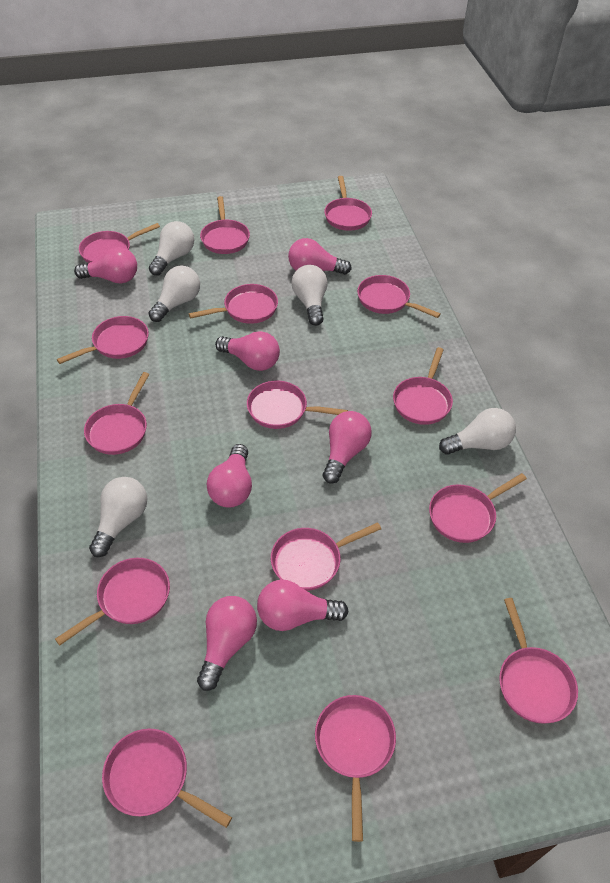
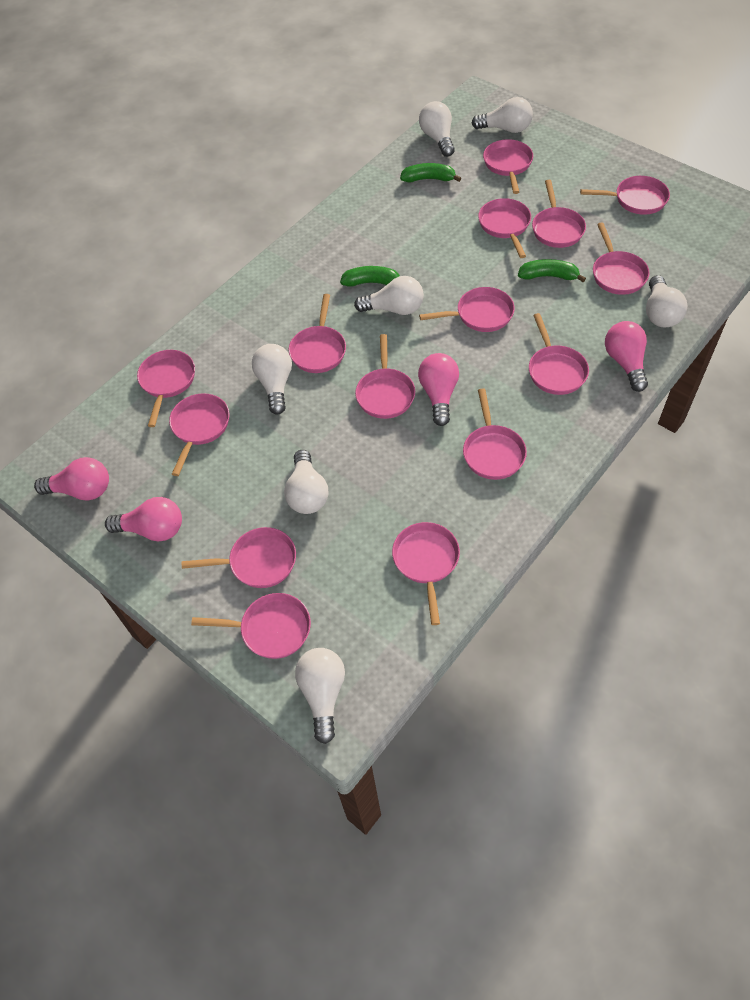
green banana: 0 -> 3
pink light bulb: 7 -> 4
white light bulb: 5 -> 7

